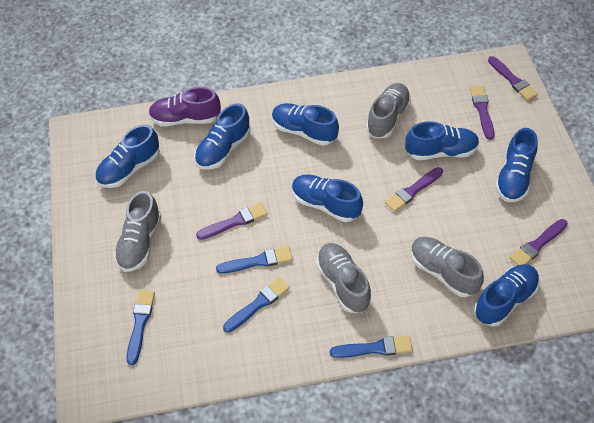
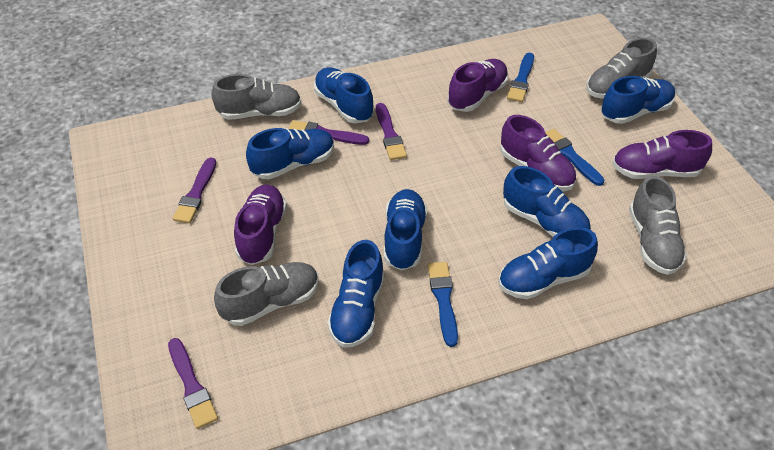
blue brush: 4 -> 3
purple brush: 5 -> 4
purple shoe: 1 -> 4

